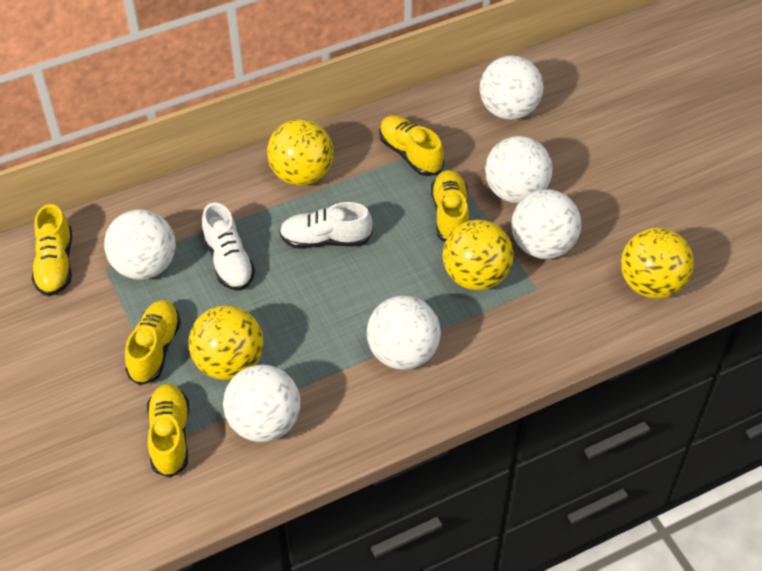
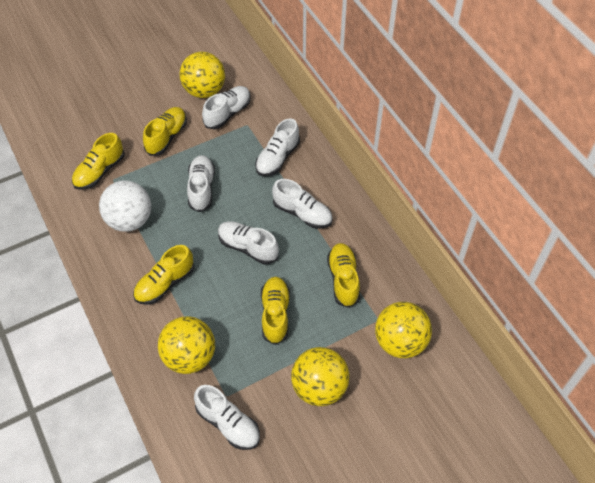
white ball: 6 -> 1
white shoe: 2 -> 6

